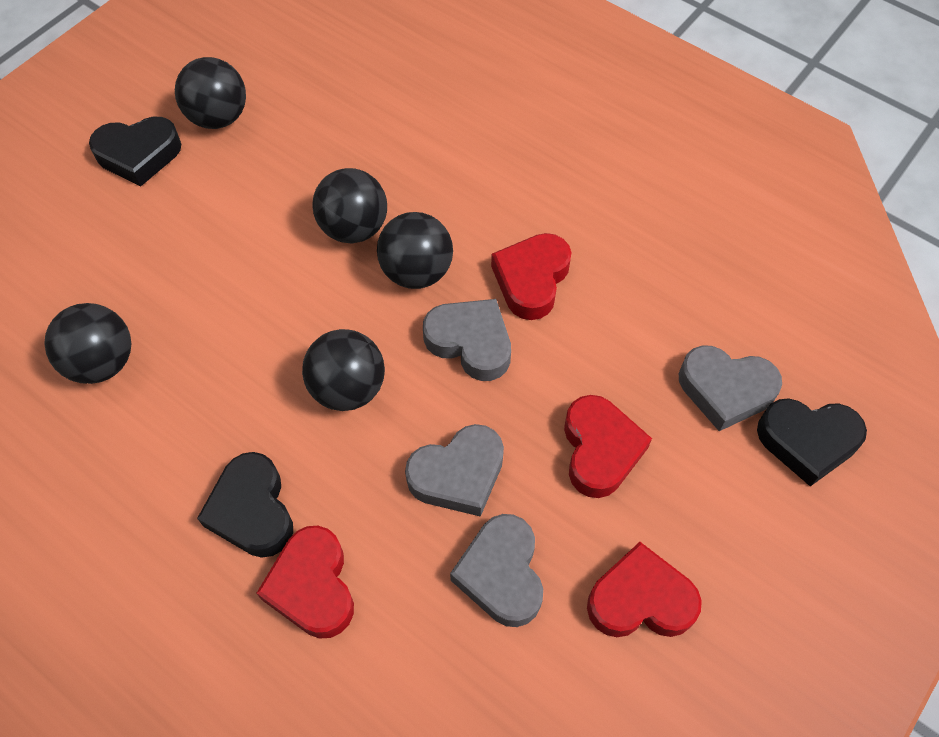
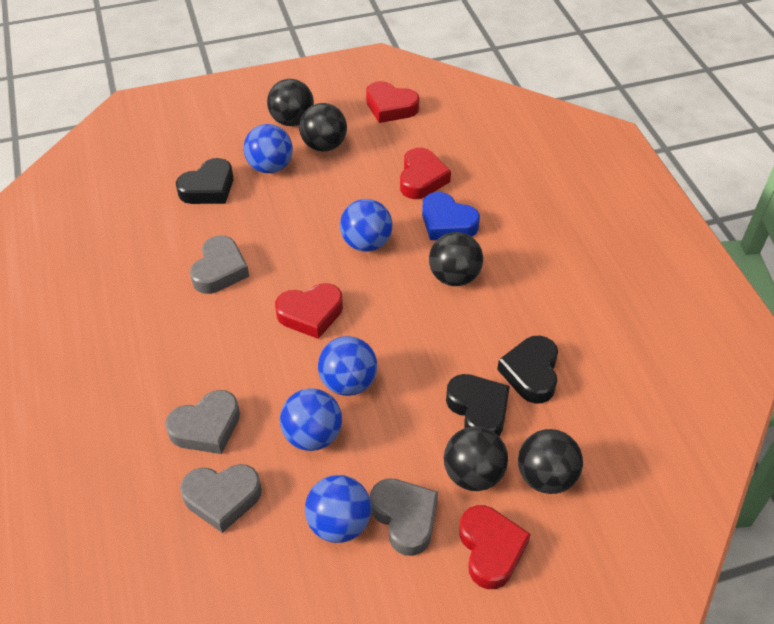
blue ball: 0 -> 5
blue heart: 0 -> 1

